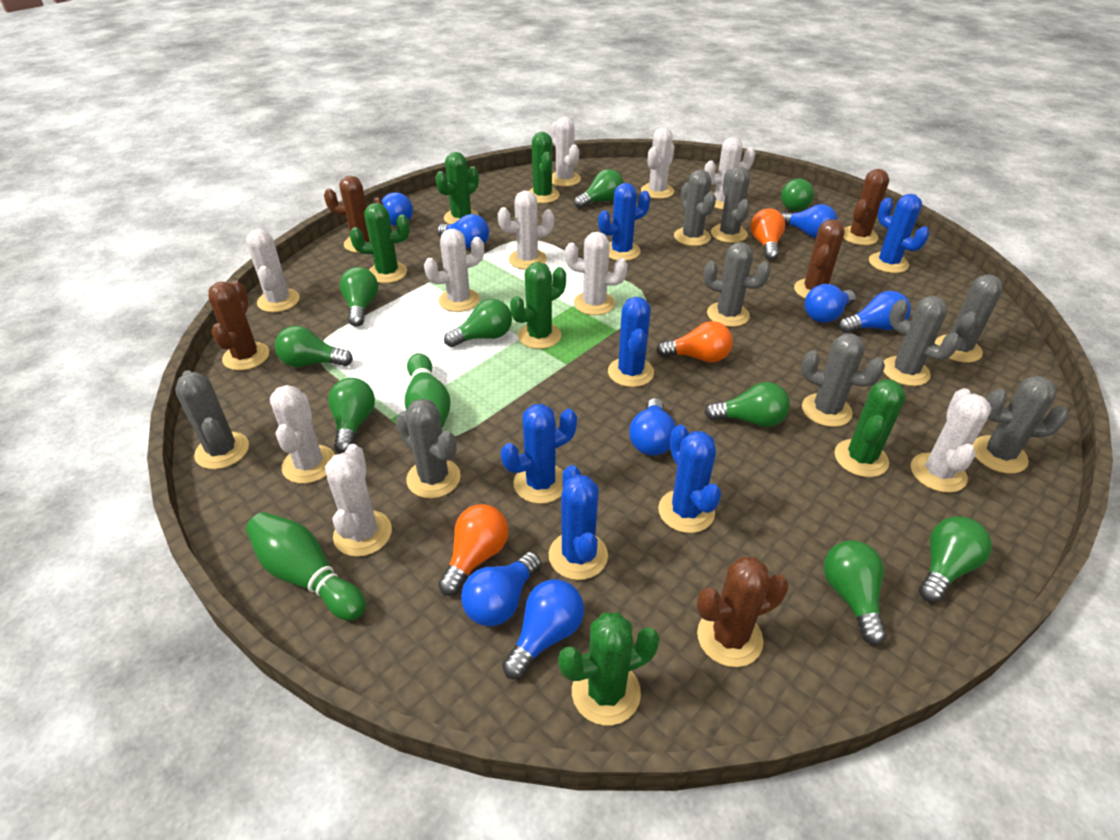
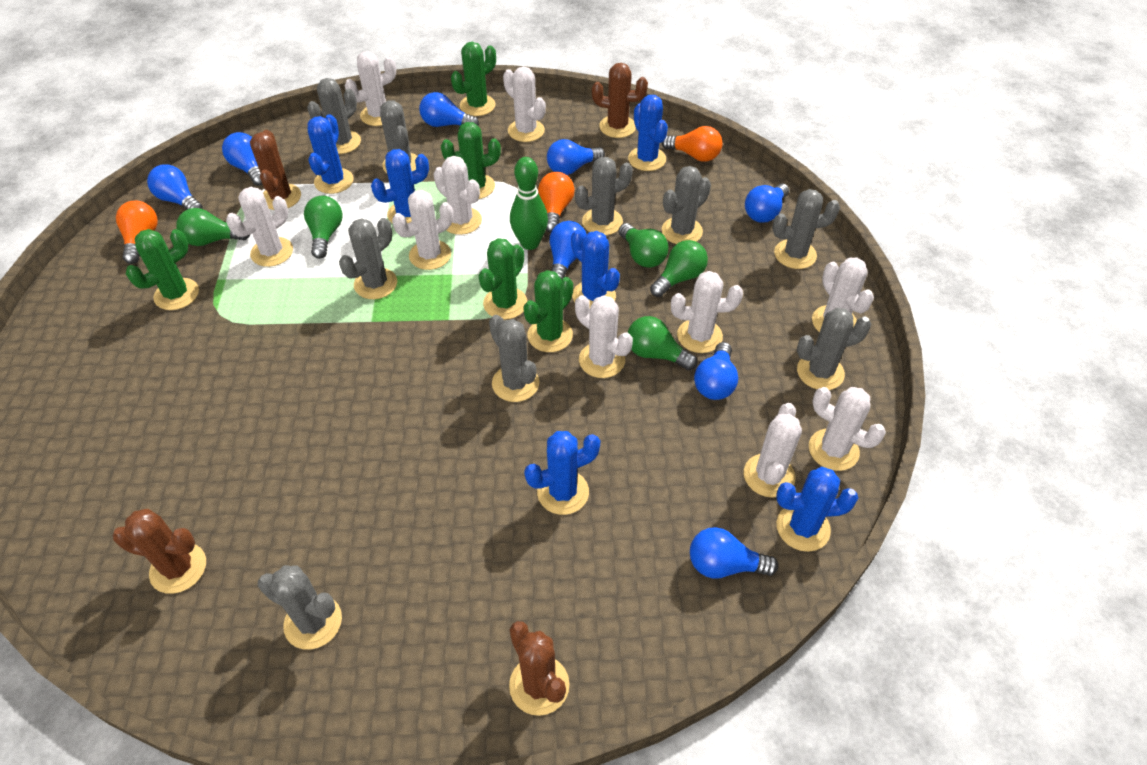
brown cactus: 5 -> 4
green bowling pin: 2 -> 1
green cactus: 6 -> 5
green light bulb: 9 -> 5

